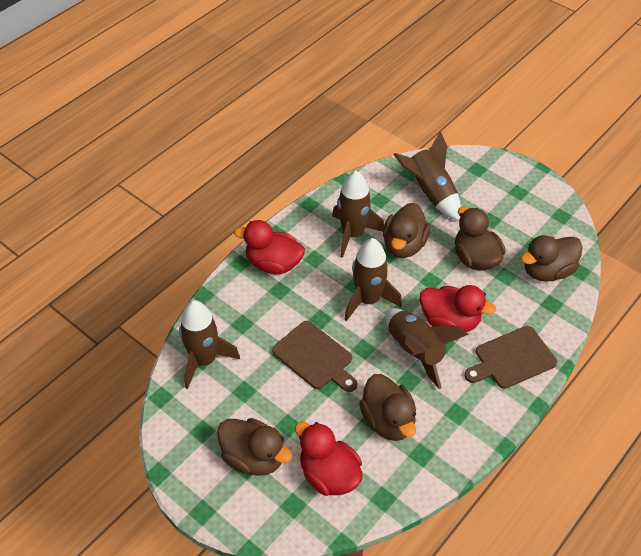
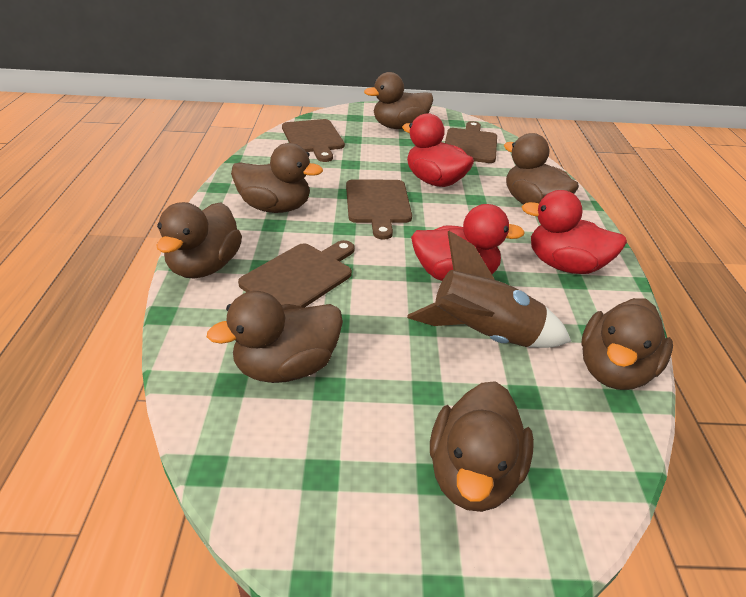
brown cutting board: 2 -> 4
brown duck: 5 -> 7
brown rocket: 5 -> 1

